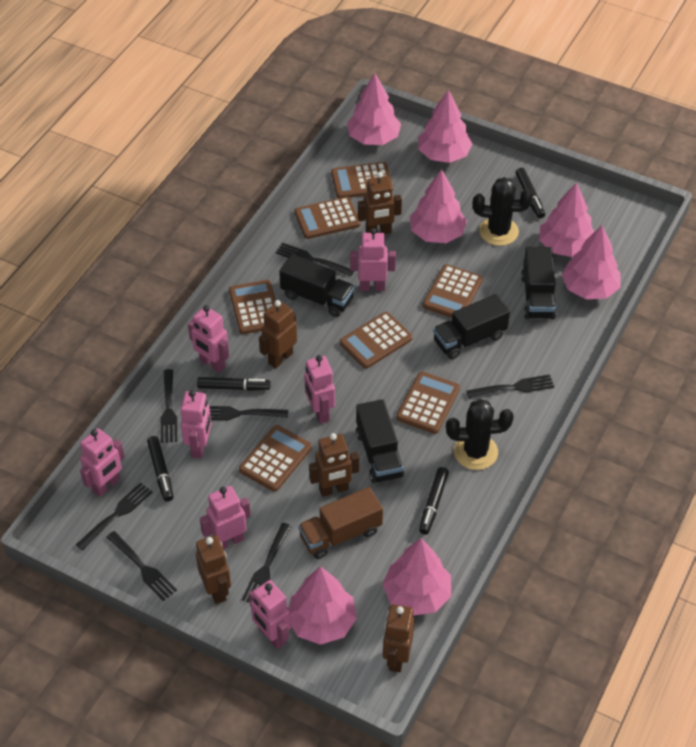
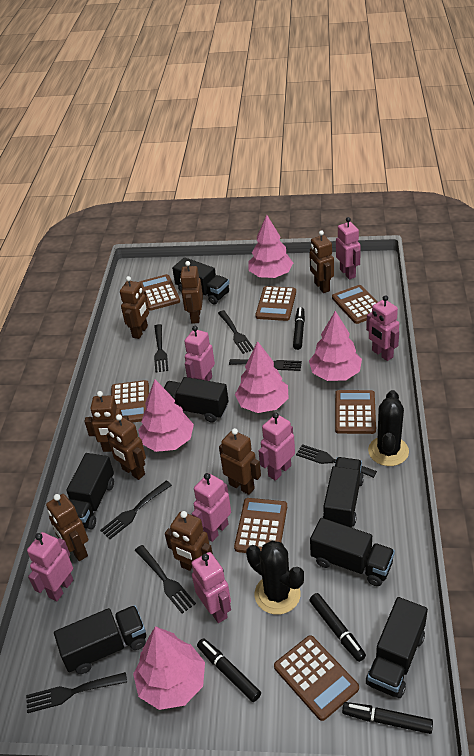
black truck: 4 -> 7
brown robot: 5 -> 8
brown truck: 1 -> 0
pink tree: 7 -> 5

